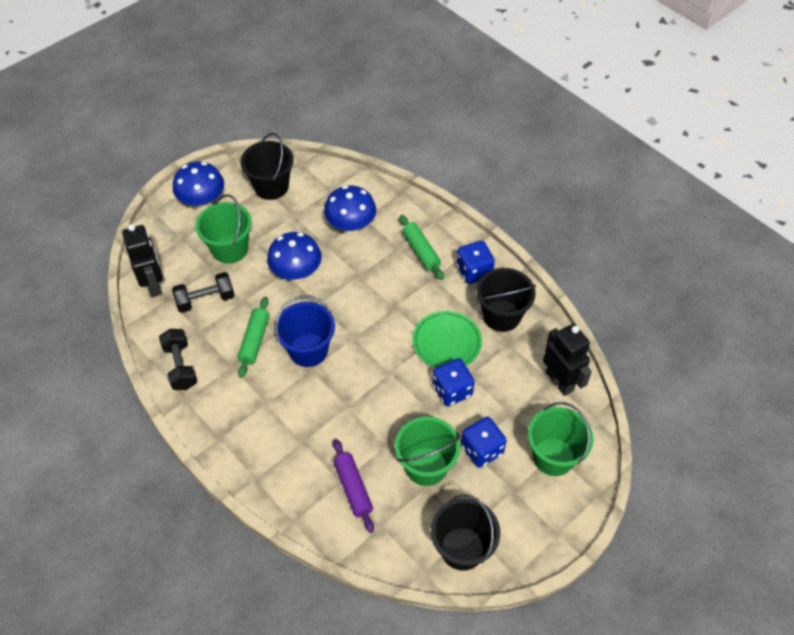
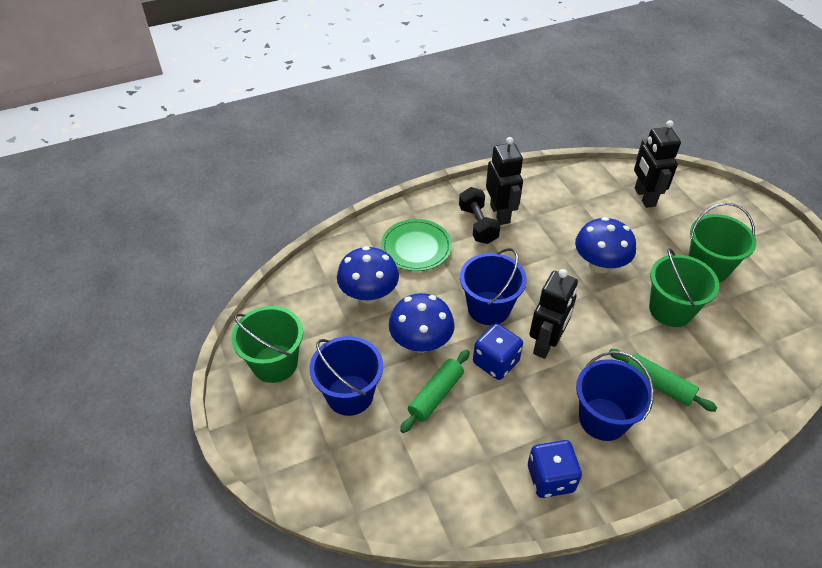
black bucket: 3 -> 0
black dumbbell: 2 -> 1
black robot: 2 -> 3
blue bucket: 1 -> 3
blue dice: 3 -> 2
purple rolling pin: 1 -> 0

